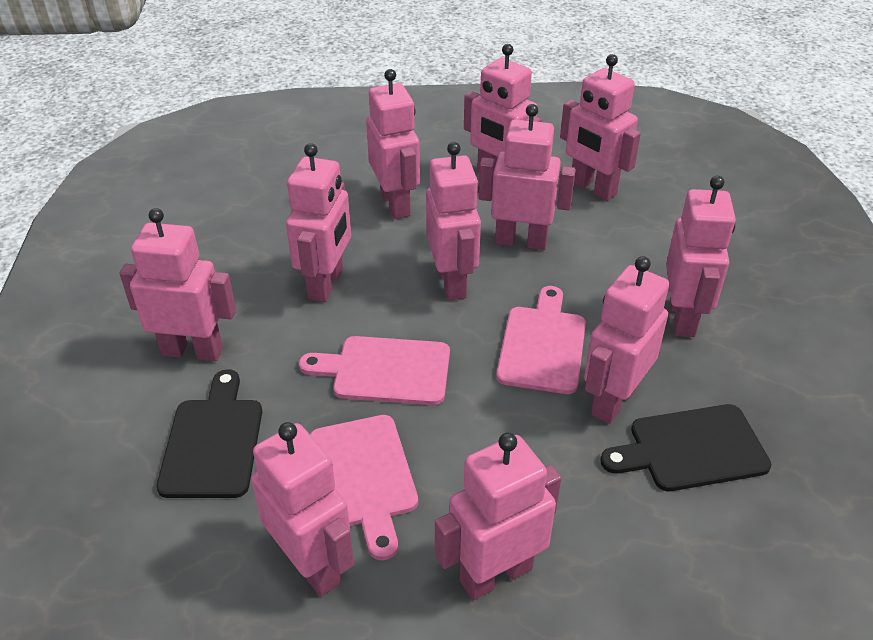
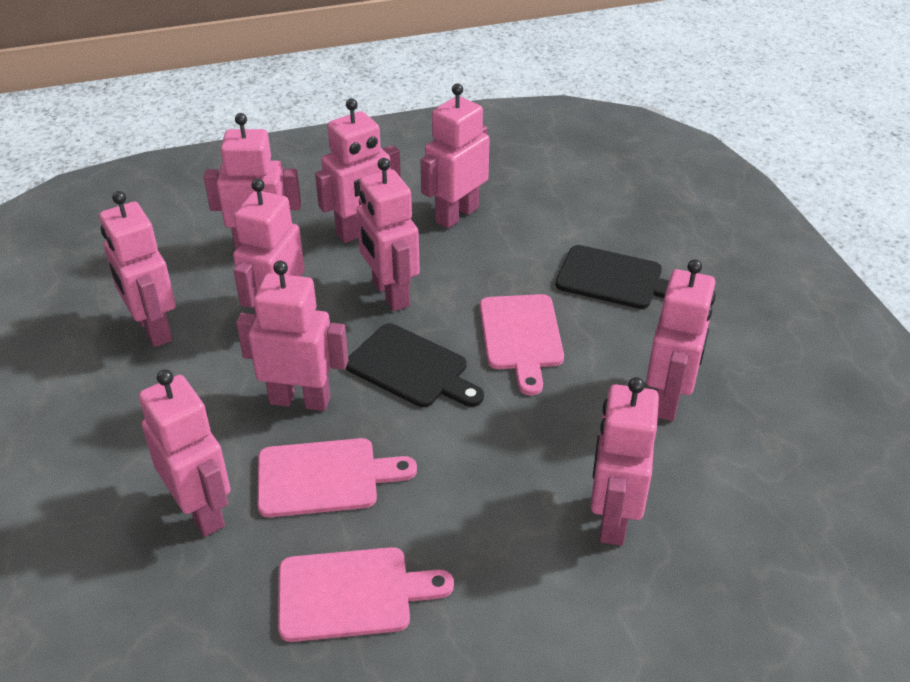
pink robot: 11 -> 10

